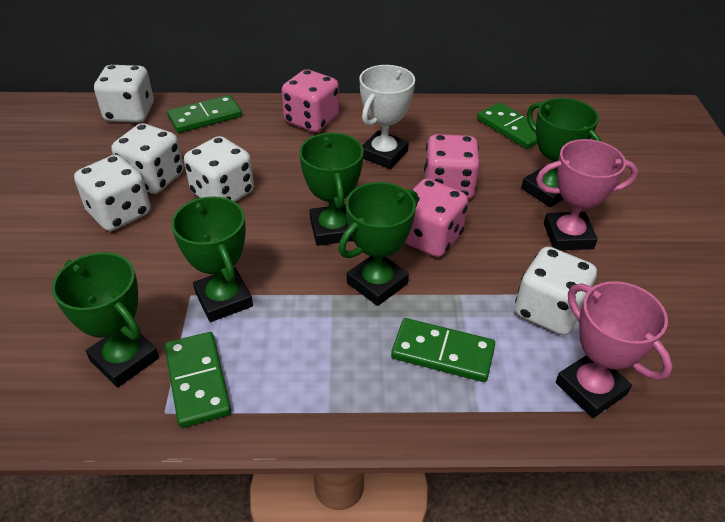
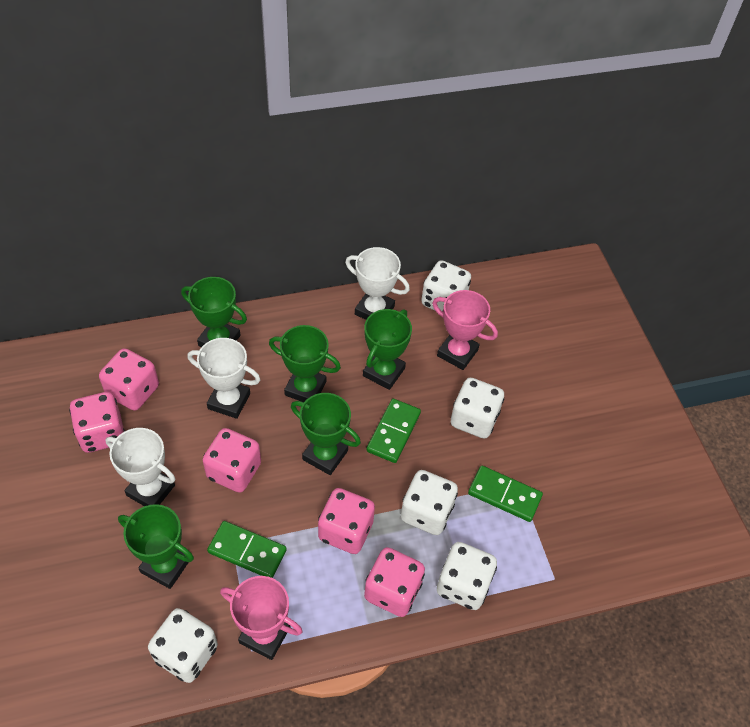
green domino: 4 -> 3
pink dice: 3 -> 5
white trophy: 1 -> 3

